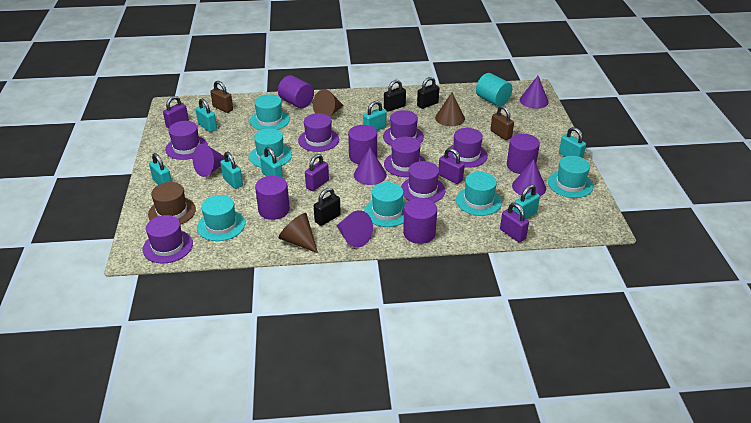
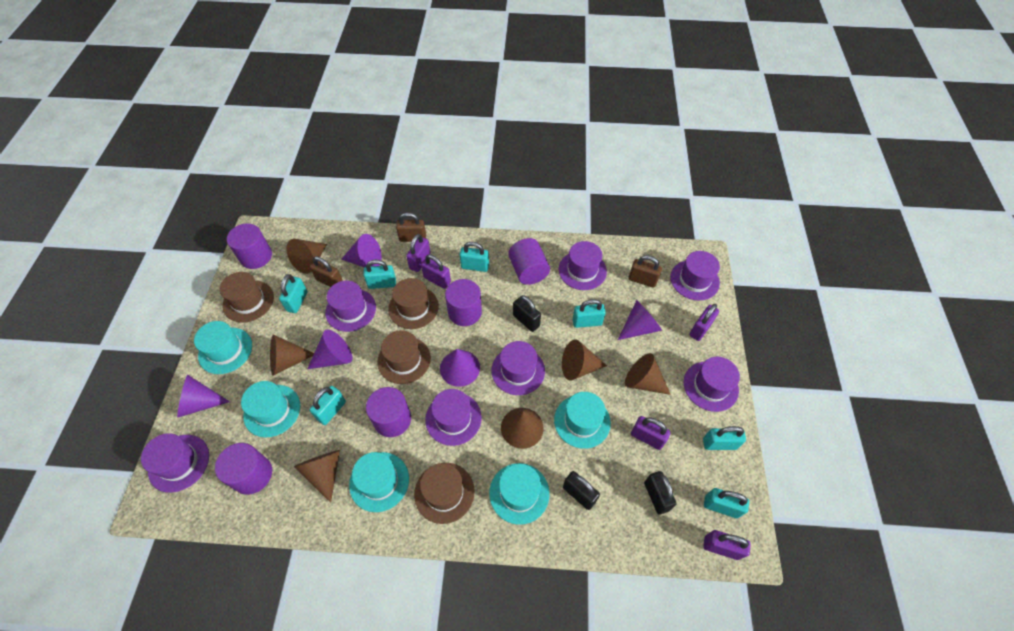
brown cone: 3 -> 6
brown hat: 1 -> 4
brown padlock: 2 -> 3
purple padlock: 4 -> 5
turquoise cylinder: 1 -> 0
turquoise hat: 6 -> 5

